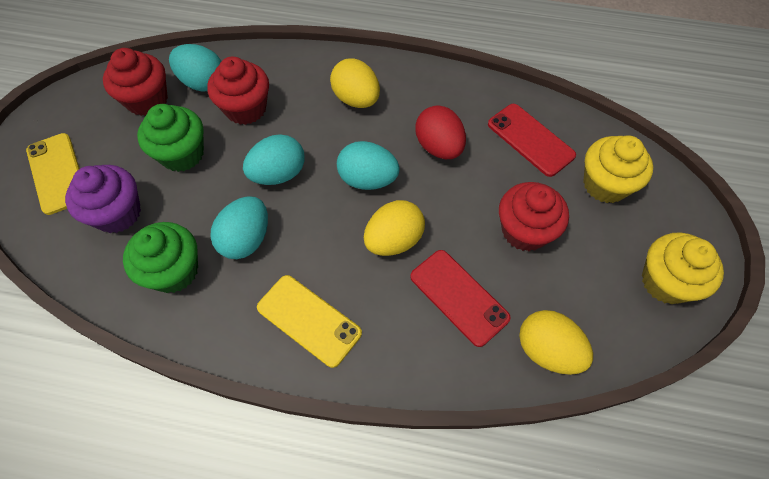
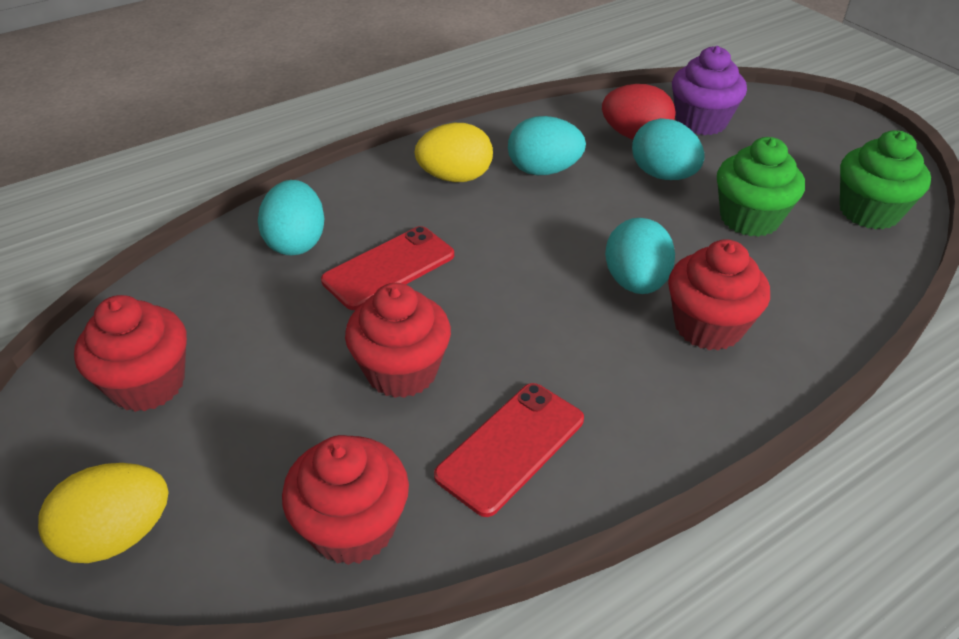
red cupcake: 3 -> 4
yellow cupcake: 2 -> 0
yellow egg: 3 -> 2
yellow phone: 2 -> 0

